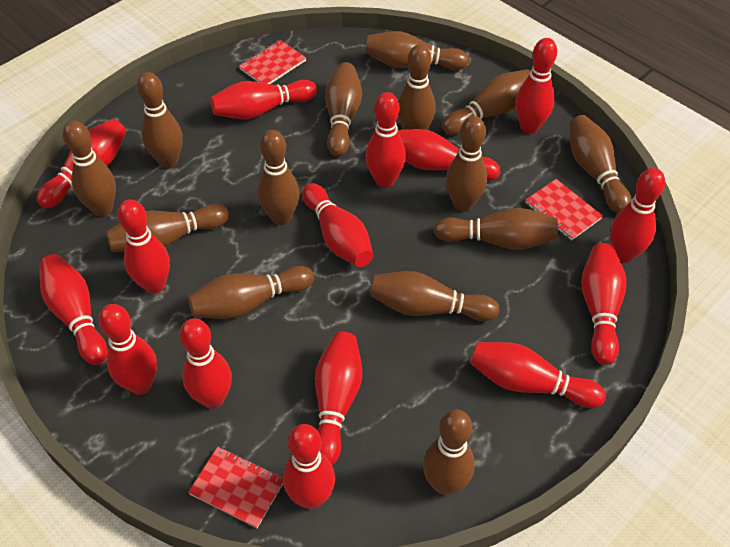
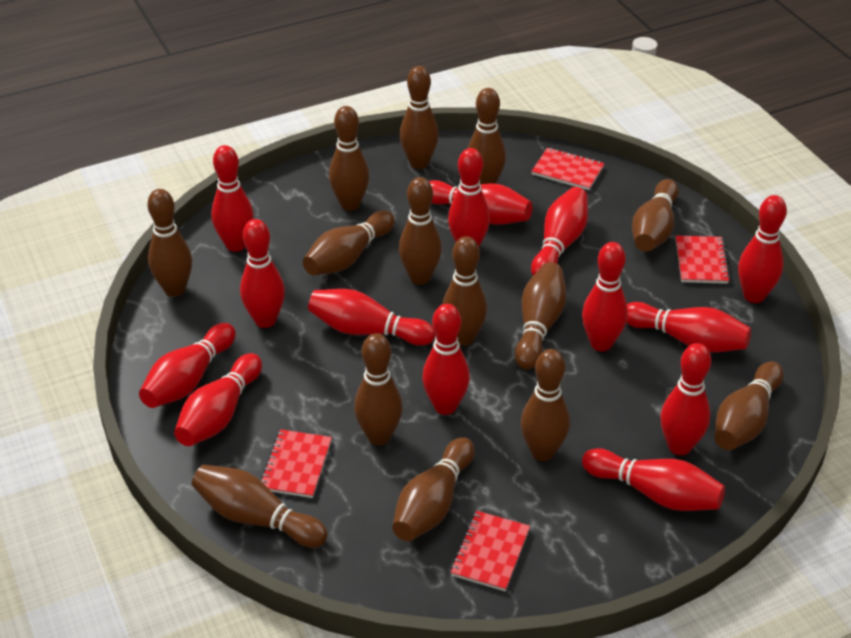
red bowling pin: 15 -> 14
red notebook: 3 -> 4

